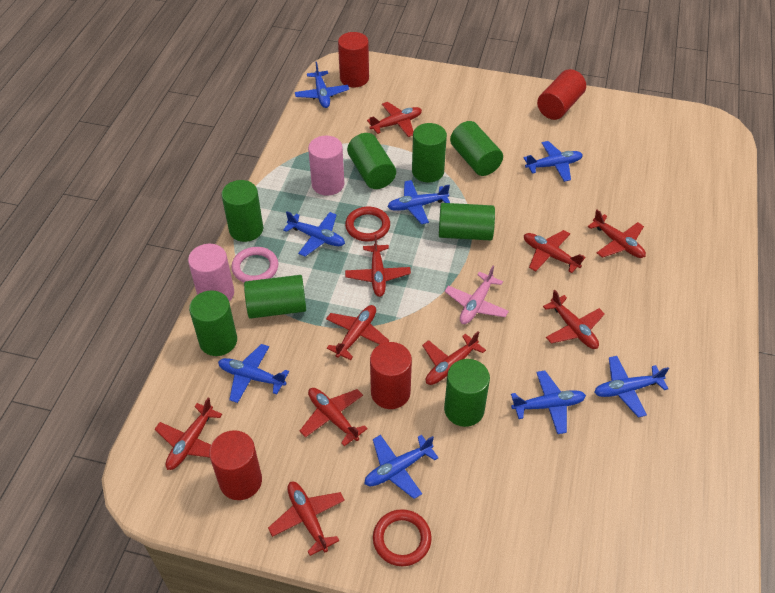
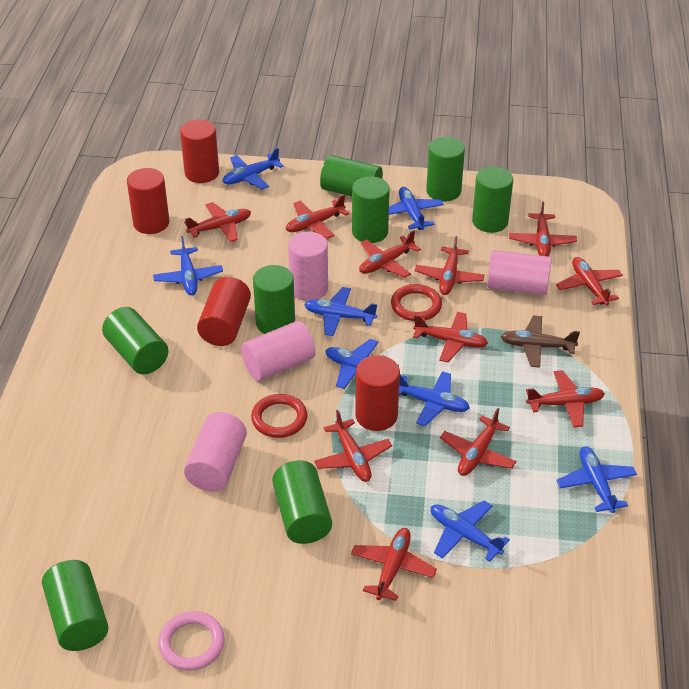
brown plane: 0 -> 1
pink cylinder: 2 -> 4
pink plane: 1 -> 0
red plane: 10 -> 11

